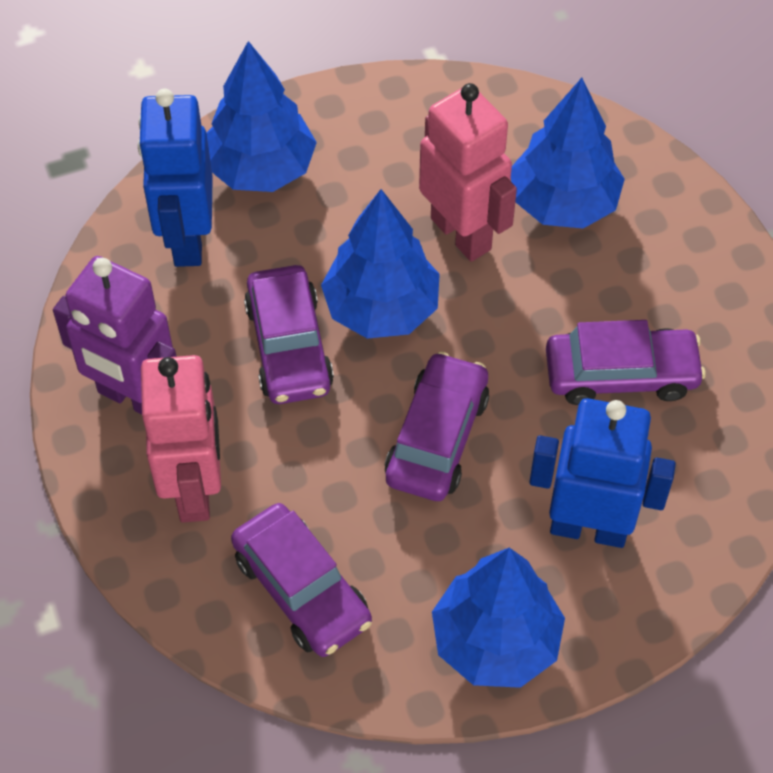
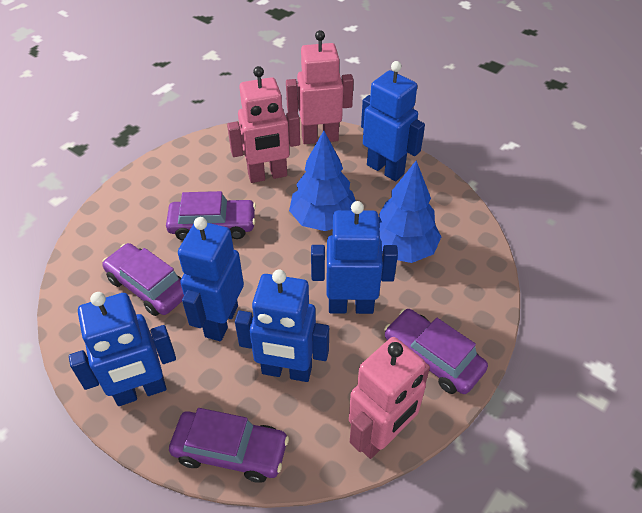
blue robot: 2 -> 5
blue tree: 4 -> 2
pink robot: 2 -> 3
purple robot: 1 -> 0

